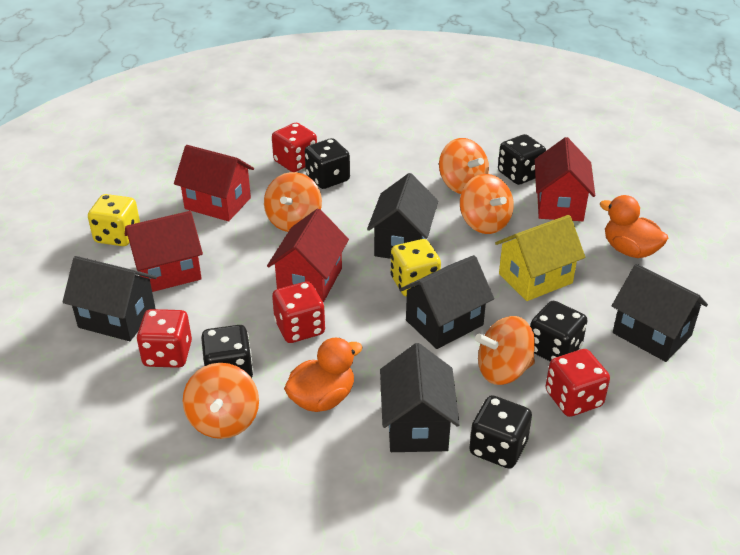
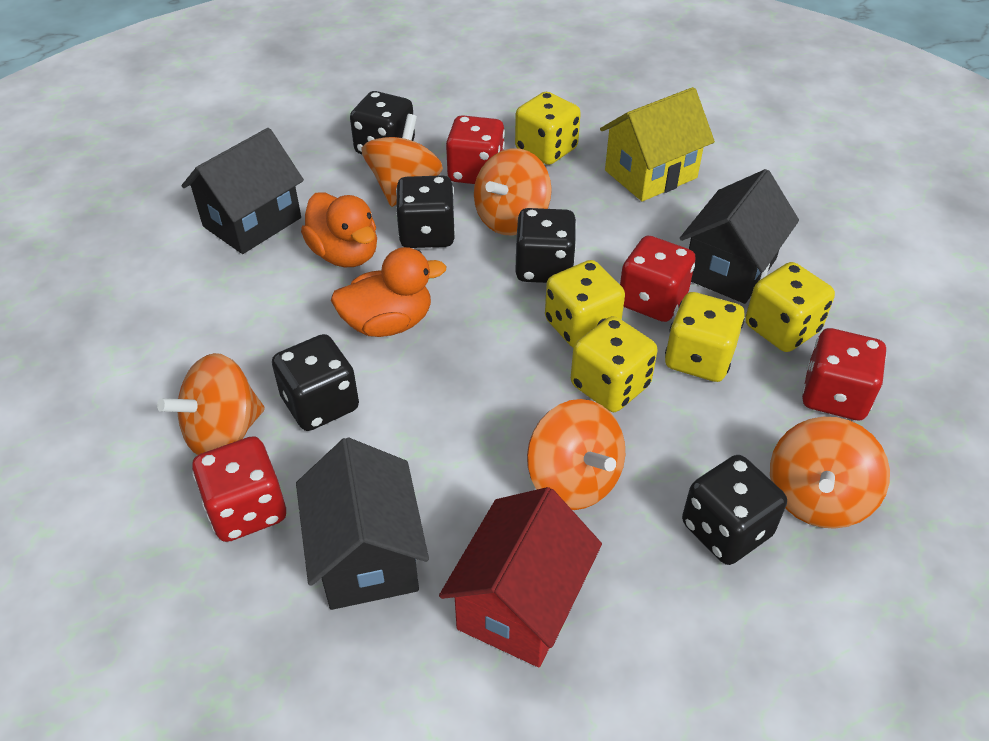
black house: 5 -> 3
red house: 4 -> 1
yellow dice: 2 -> 5

